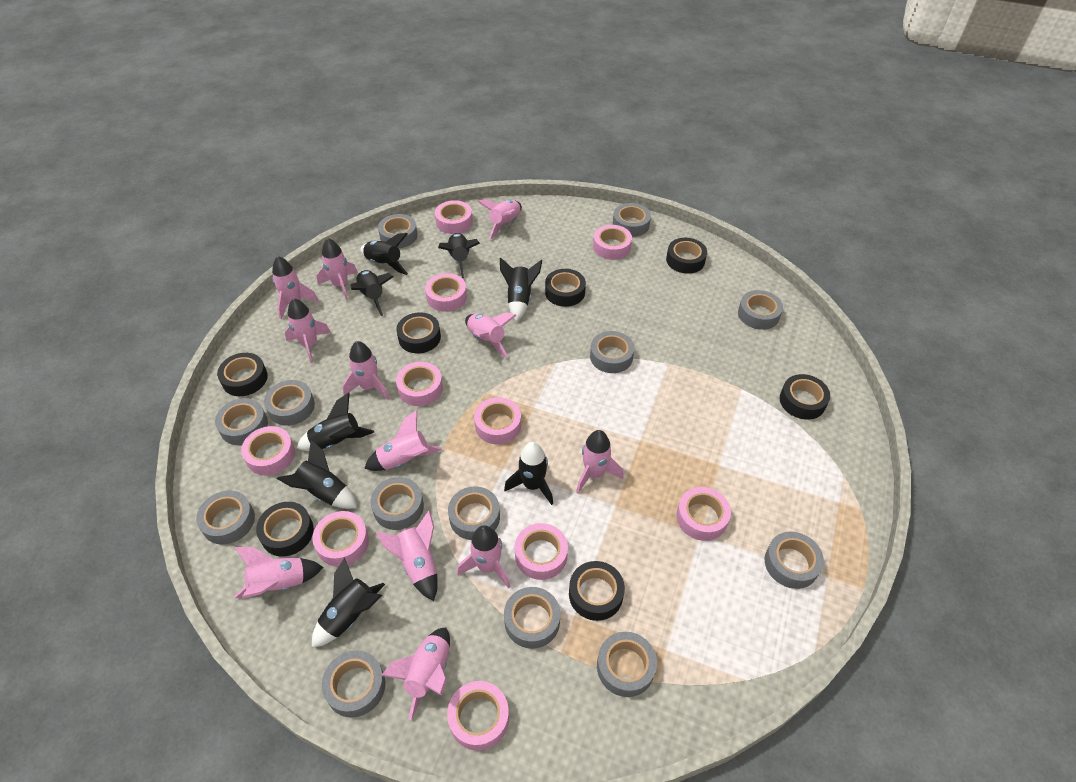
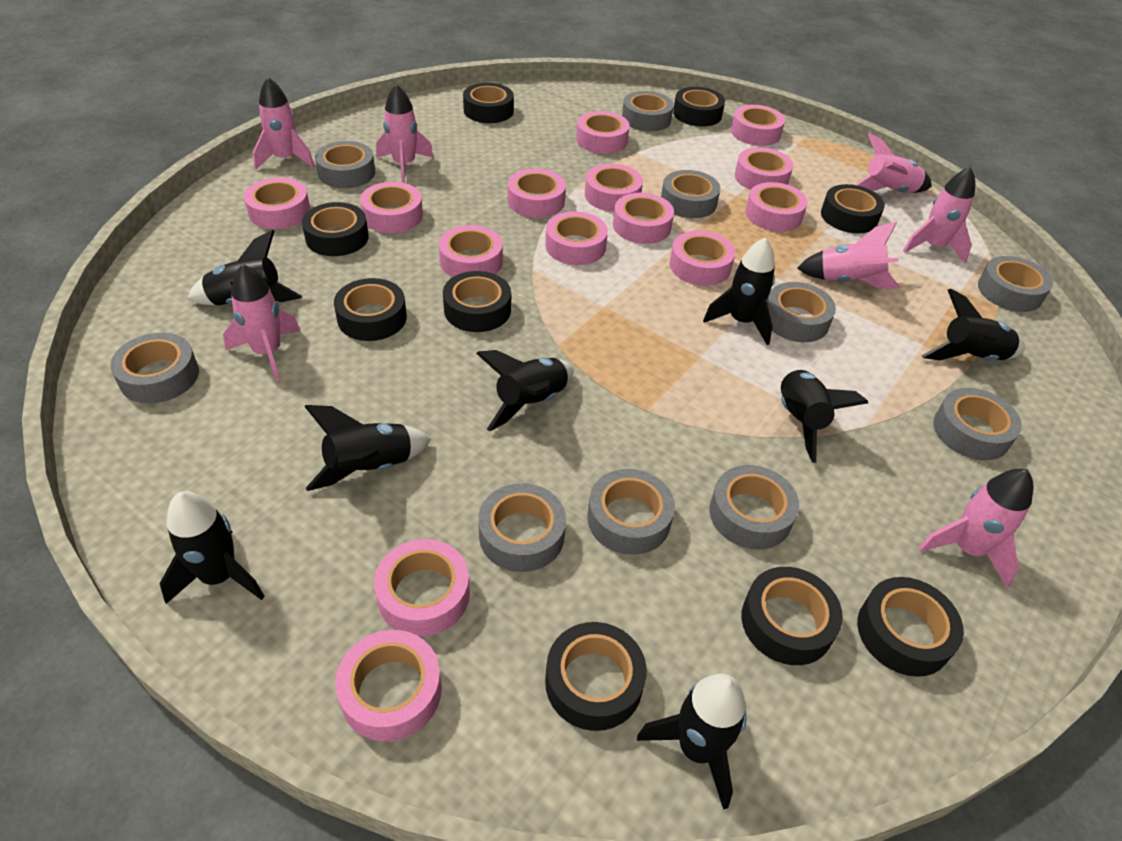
black tape: 7 -> 9
grey tape: 13 -> 10
pink rocket: 12 -> 7
pink tape: 10 -> 14

